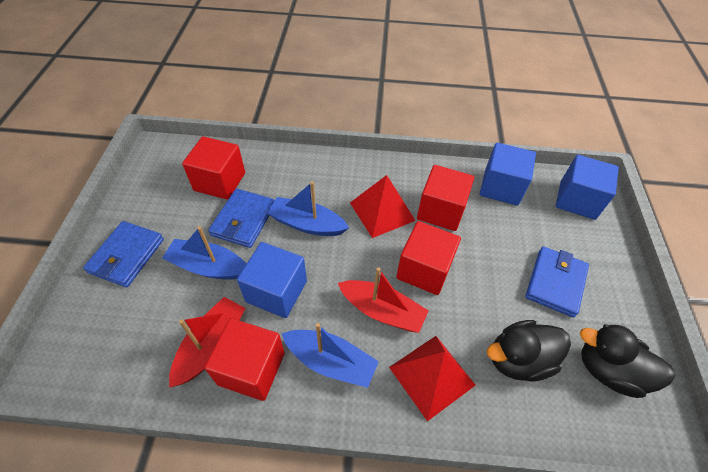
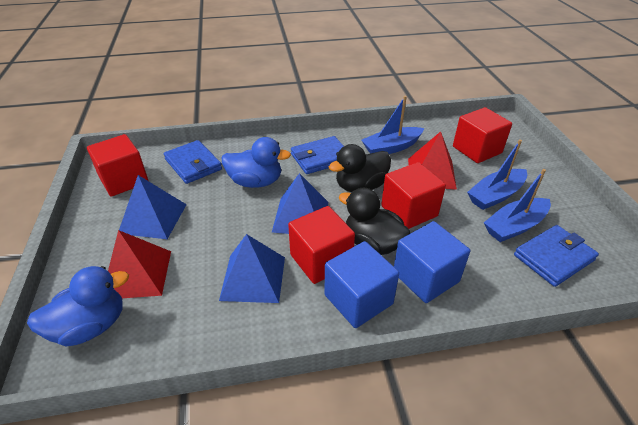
blue cube: 3 -> 2
blue duck: 0 -> 2
blue pyramid: 0 -> 3
red boat: 2 -> 0

